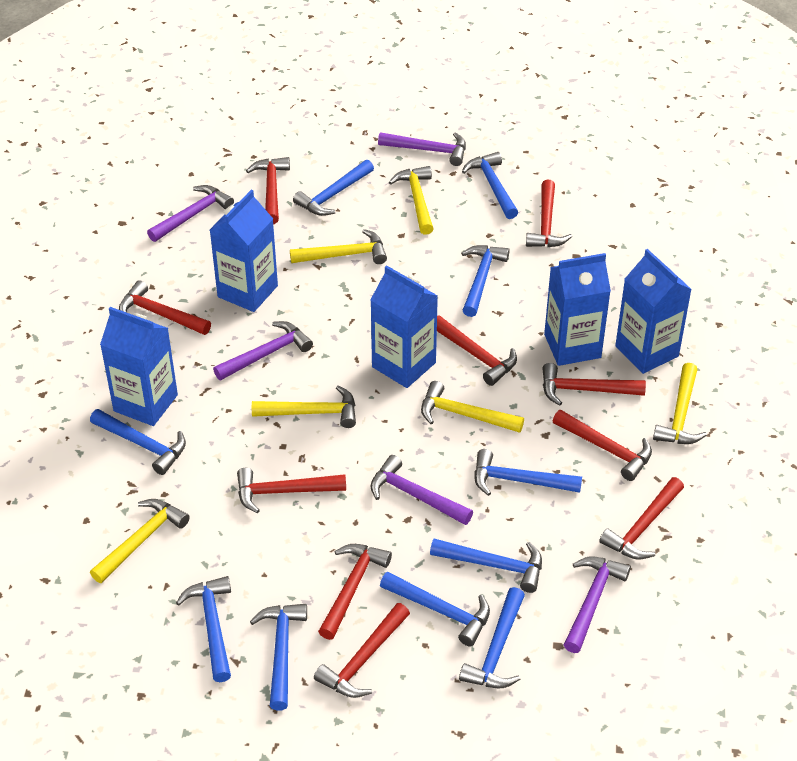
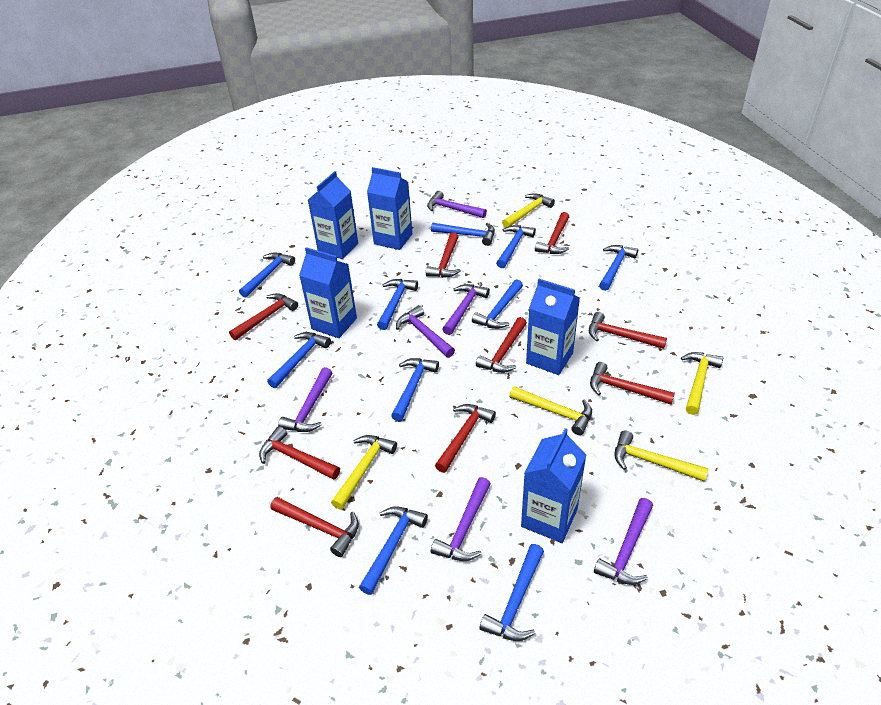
purple hammer: 5 -> 6
red hammer: 10 -> 9
yellow hammer: 6 -> 5

